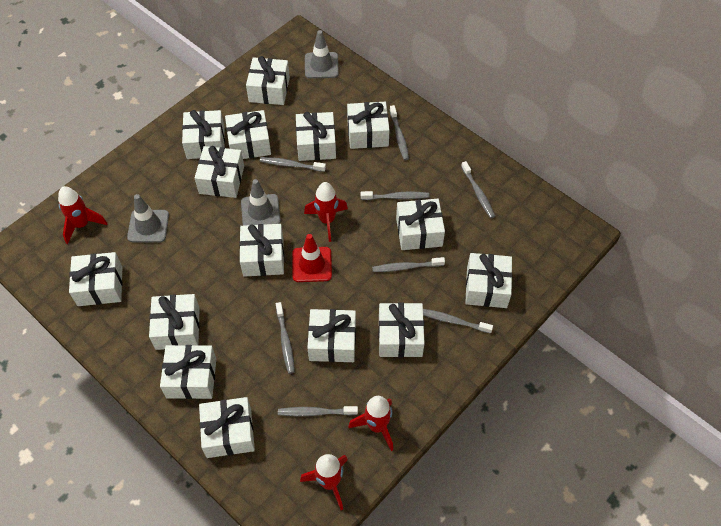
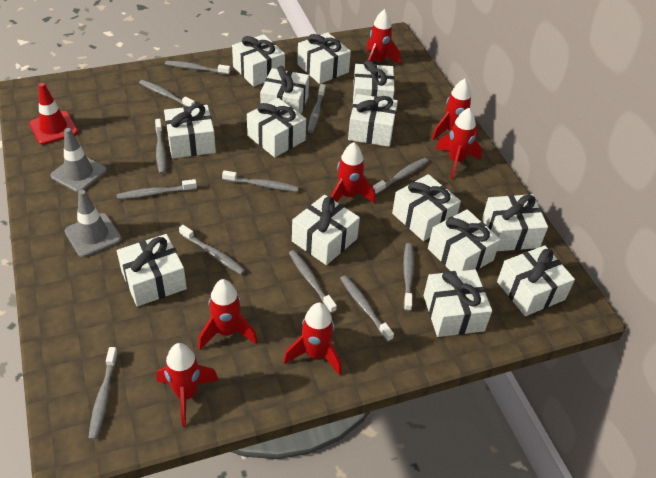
grey toothbrush: 8 -> 12
grey traffic cone: 3 -> 2
red rocket: 4 -> 7
white gift: 15 -> 14

